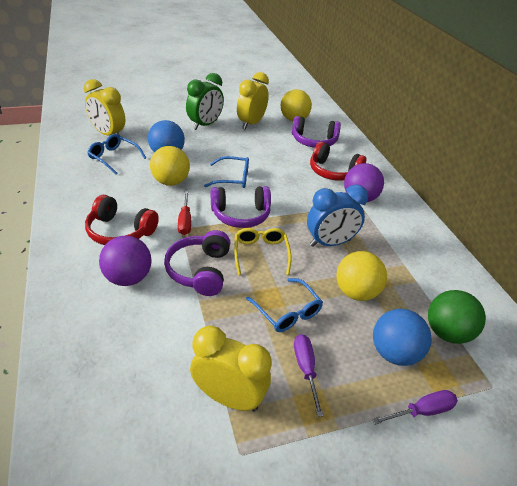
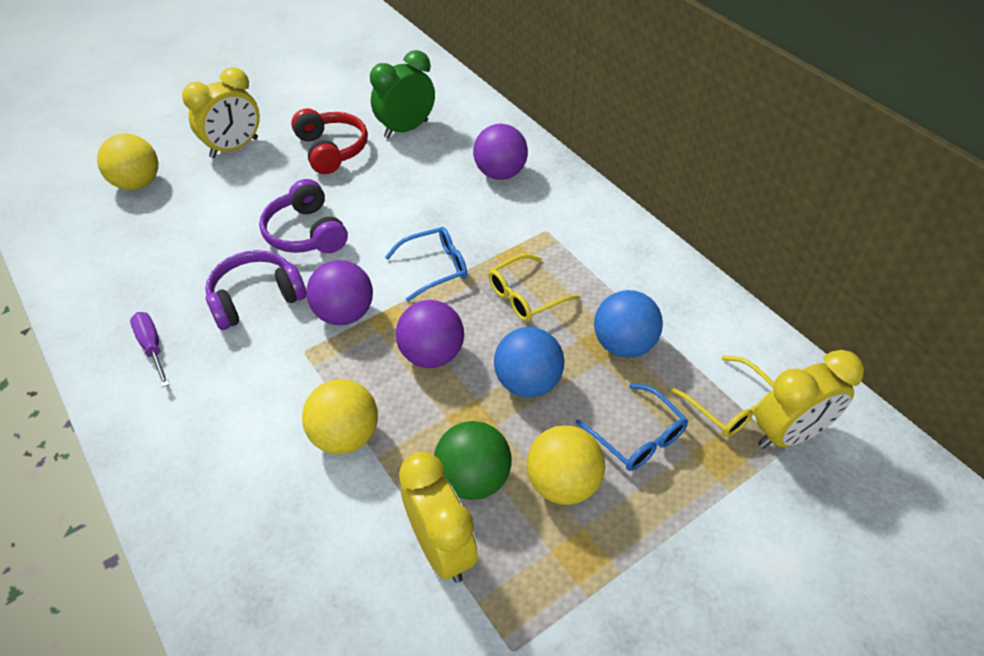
blue clock: 1 -> 0
blue glasses: 3 -> 2
purple ball: 2 -> 3
purple headphones: 3 -> 2
purple screwdriver: 2 -> 1
red headphones: 2 -> 1
red screwdriver: 1 -> 0
yellow glasses: 1 -> 2

